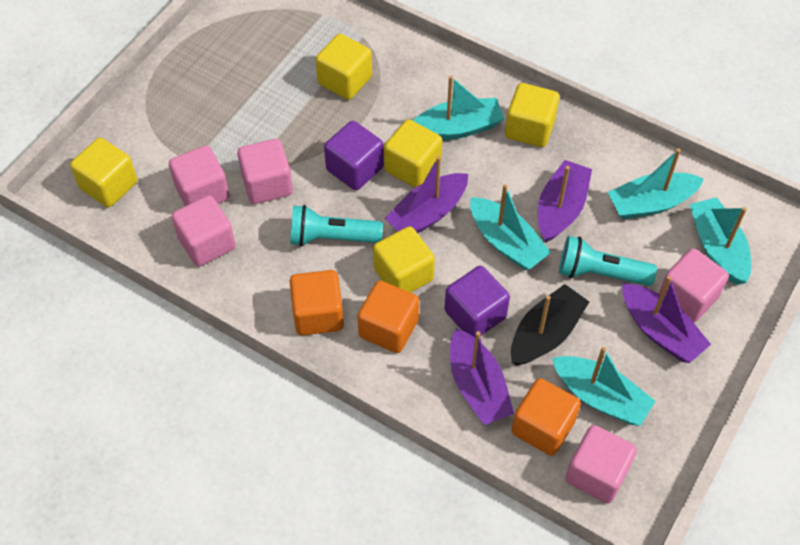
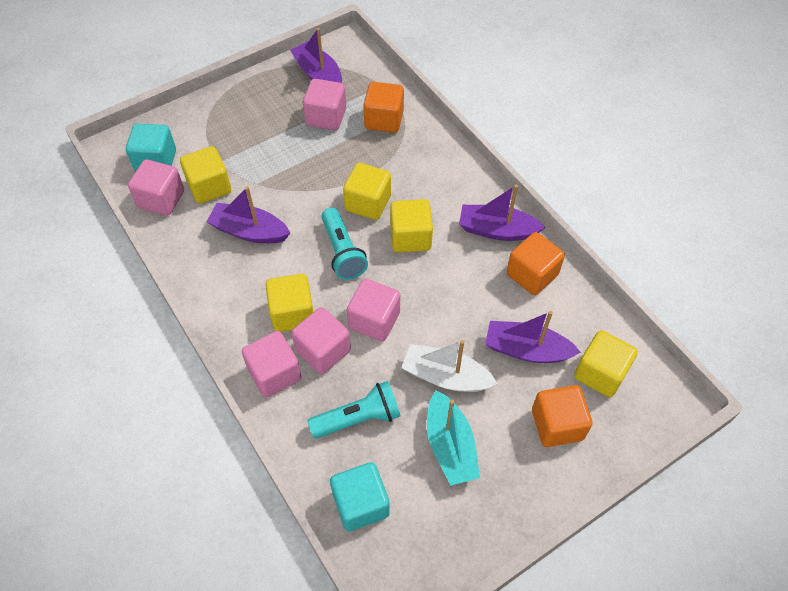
black boat: 1 -> 0
purple cube: 2 -> 0
turquoise boat: 5 -> 1
turquoise cube: 0 -> 2
white boat: 0 -> 1

